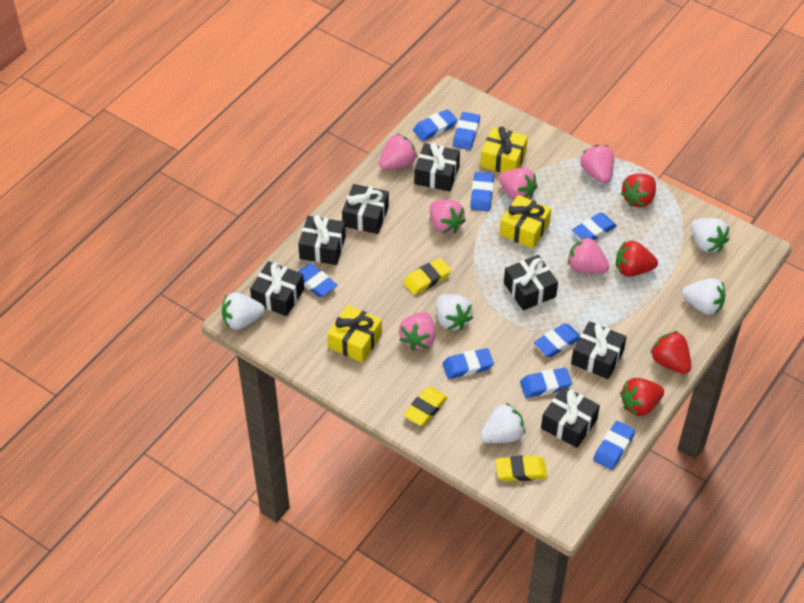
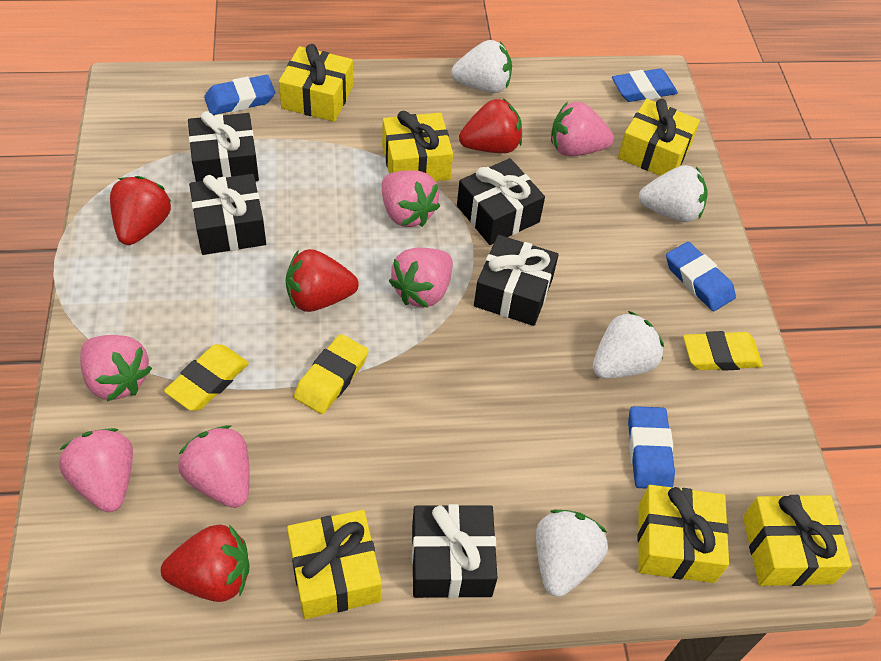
black gift: 7 -> 5
blue eraser: 9 -> 4
white strawberry: 5 -> 4
yellow gift: 3 -> 6

